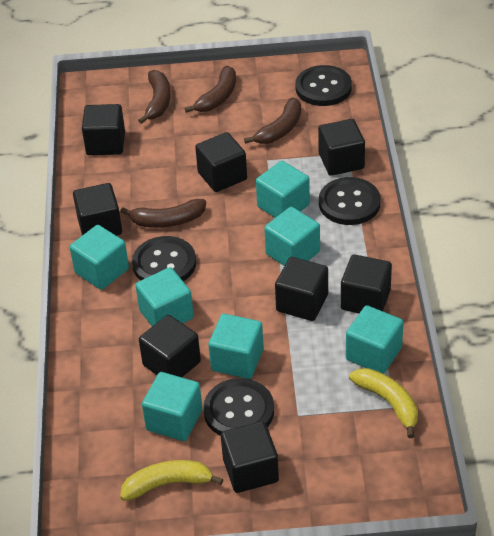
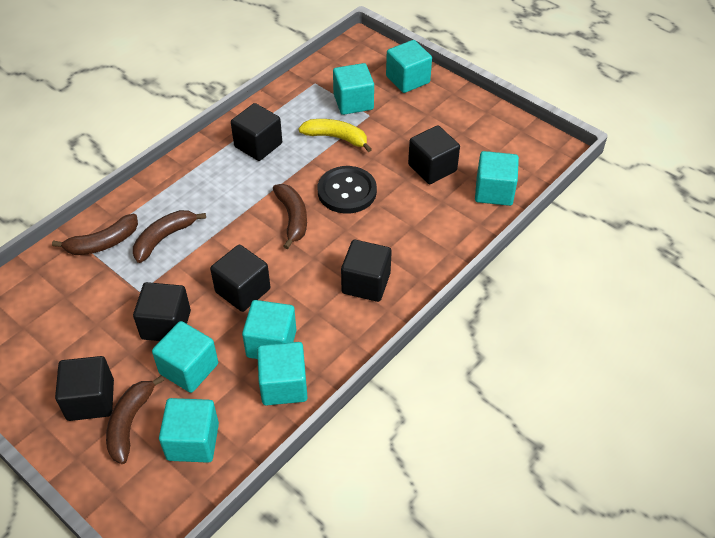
black button: 4 -> 1
black cube: 8 -> 6
yellow banana: 2 -> 1

